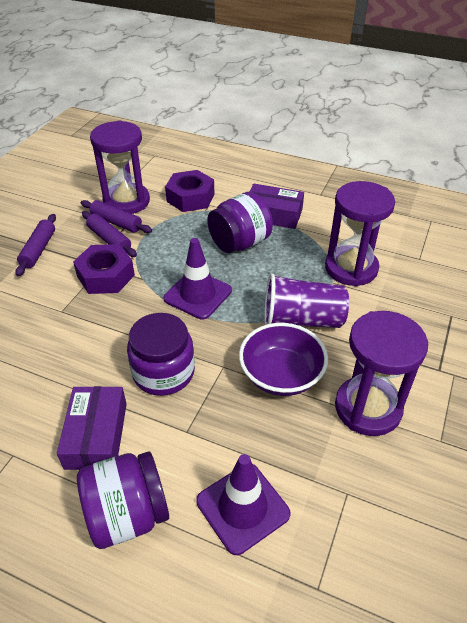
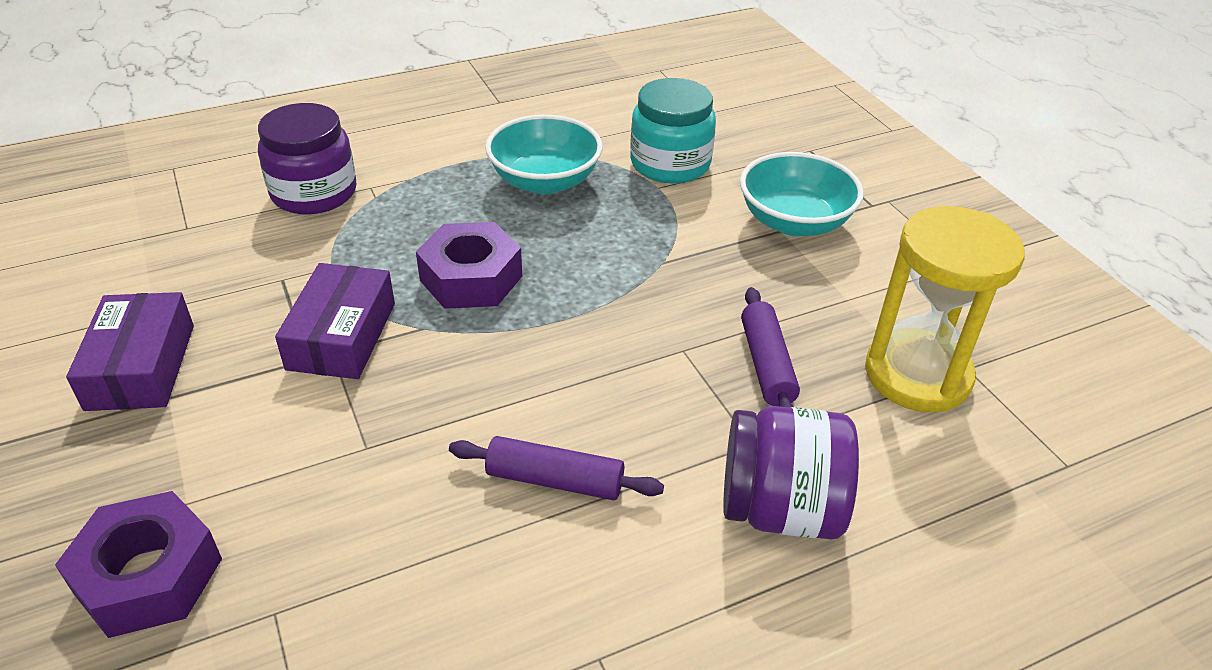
purple bowl: 1 -> 0
purple cup: 1 -> 0
purple hourglass: 3 -> 0
purple jar: 3 -> 2
purple rolling pin: 3 -> 2
purple traffic cone: 2 -> 0
turquoise bowl: 0 -> 2
turquoise jar: 0 -> 1
yellow hourglass: 0 -> 1

